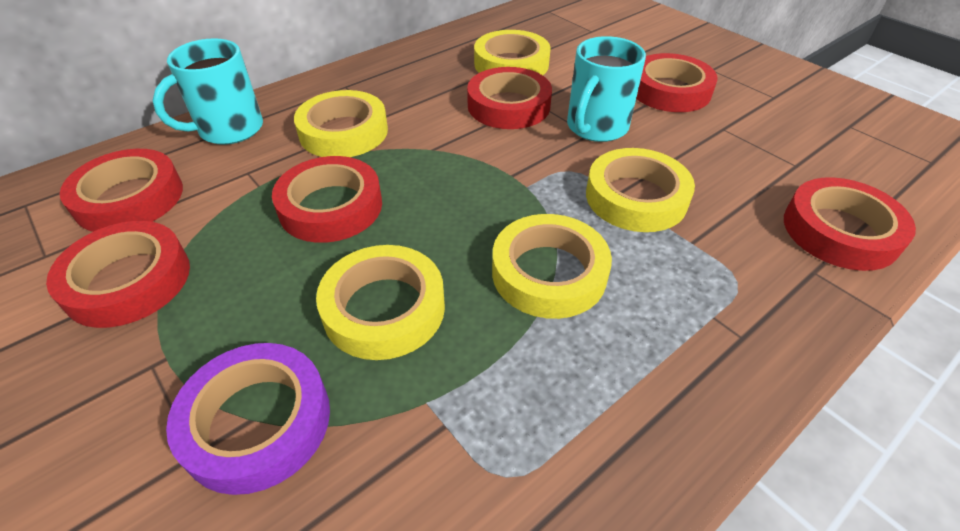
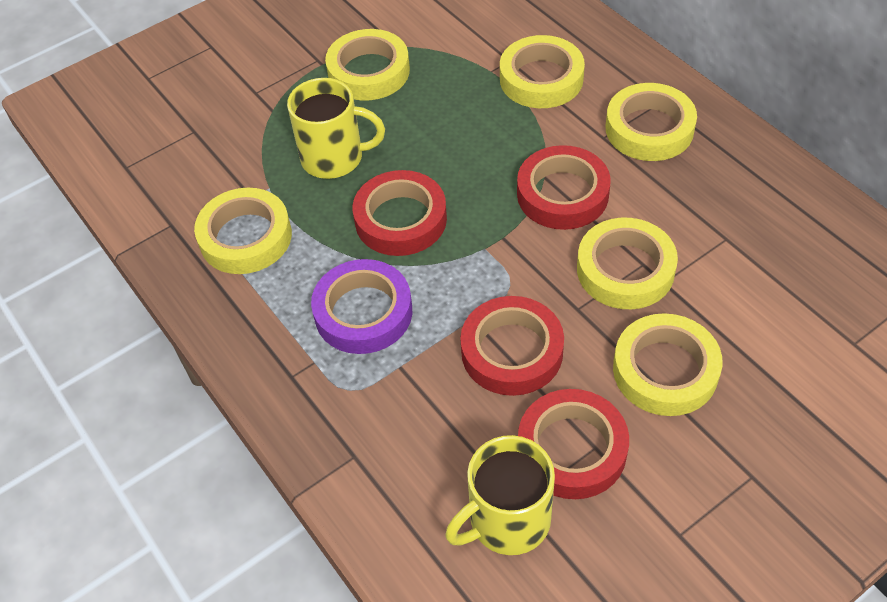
red tape: 6 -> 4
turquoise mug: 2 -> 0
yellow mug: 0 -> 2
yellow tape: 5 -> 6

